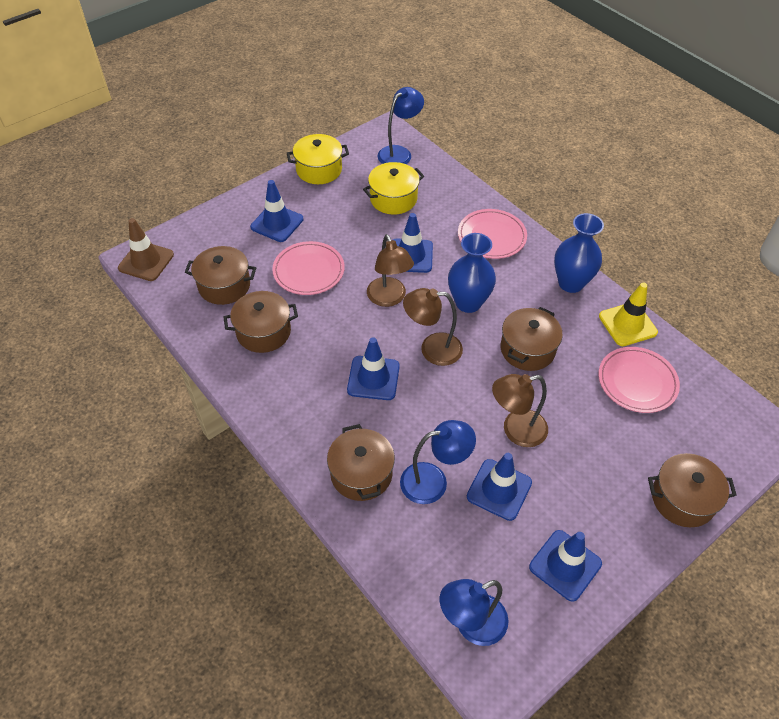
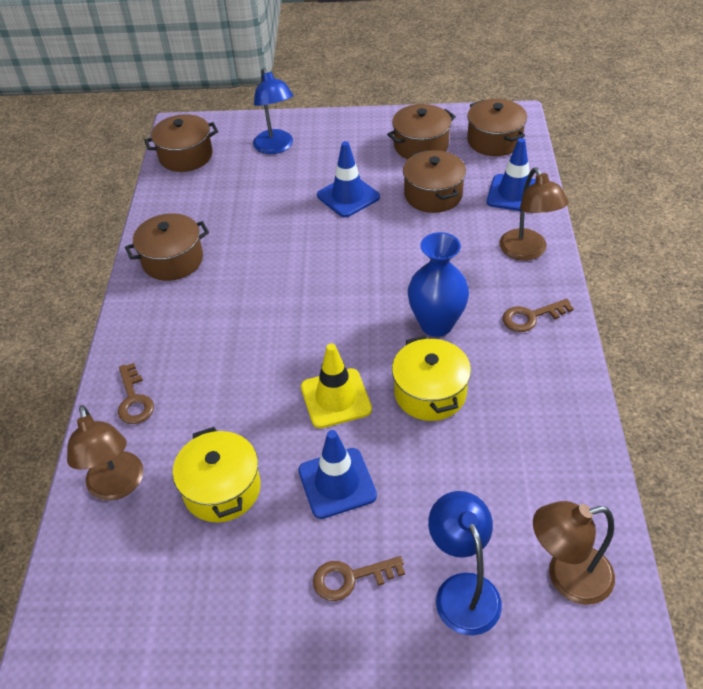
blue lamp: 3 -> 2
blue traffic cone: 5 -> 3
blue vase: 2 -> 1
brown key: 0 -> 3
brown traffic cone: 1 -> 0
pink plate: 3 -> 0

